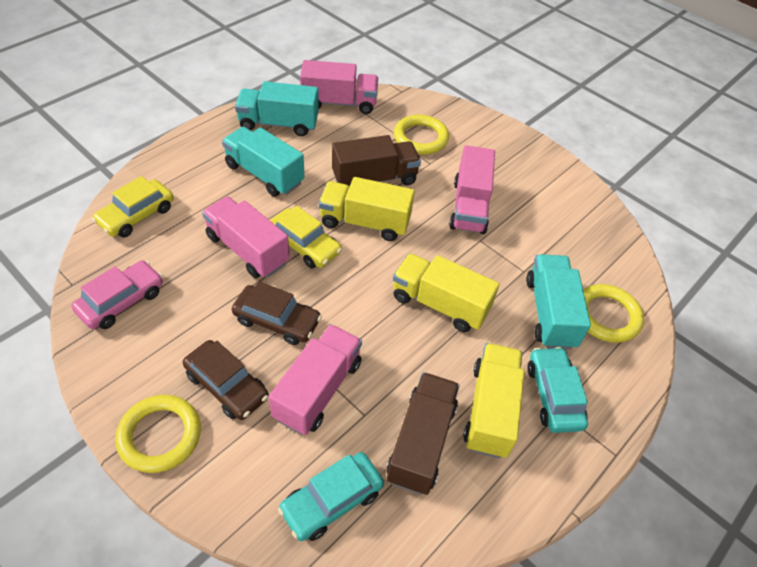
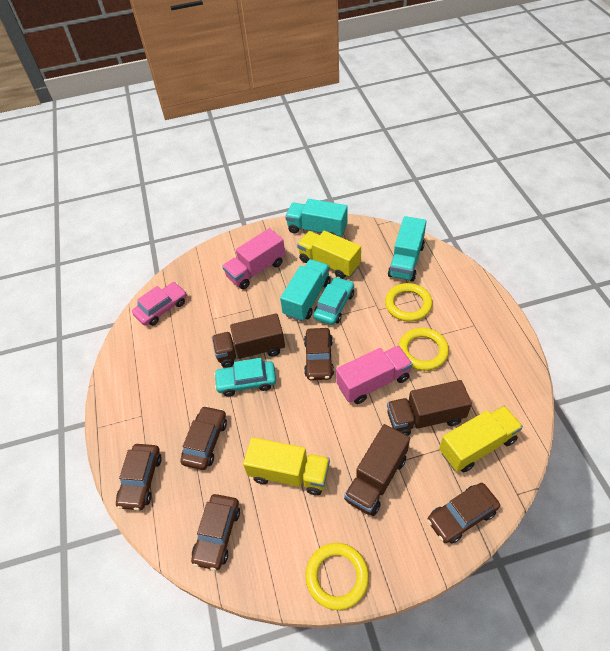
brown car: 2 -> 5
brown truck: 2 -> 3
pink truck: 4 -> 2
yellow car: 2 -> 0

